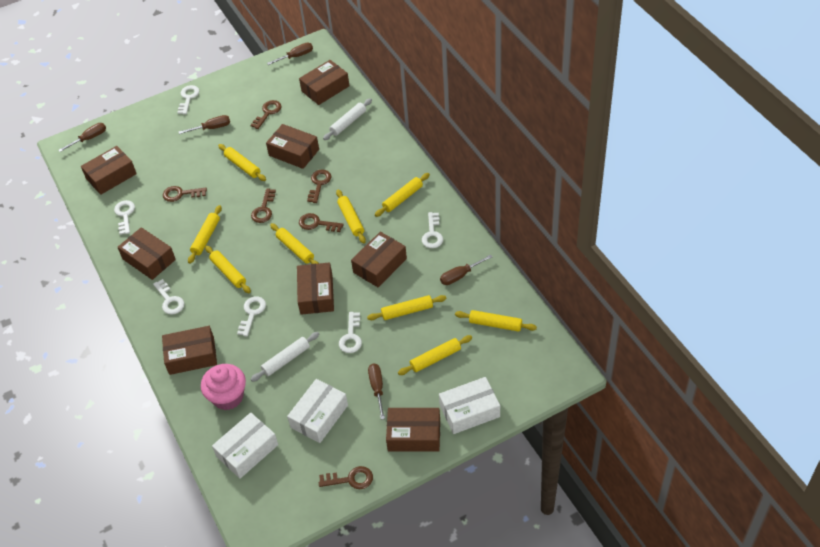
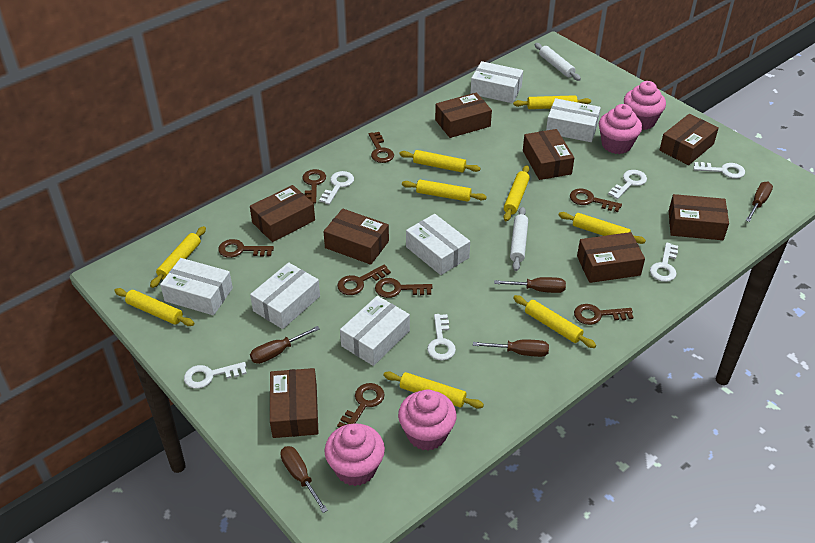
brown key: 6 -> 8
pink cupcake: 1 -> 4
white box: 3 -> 6

